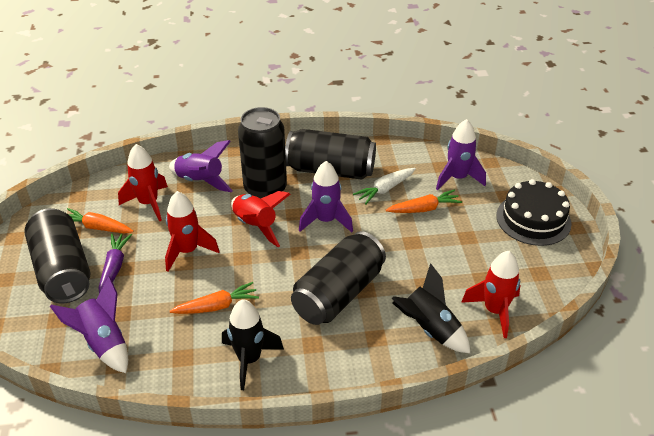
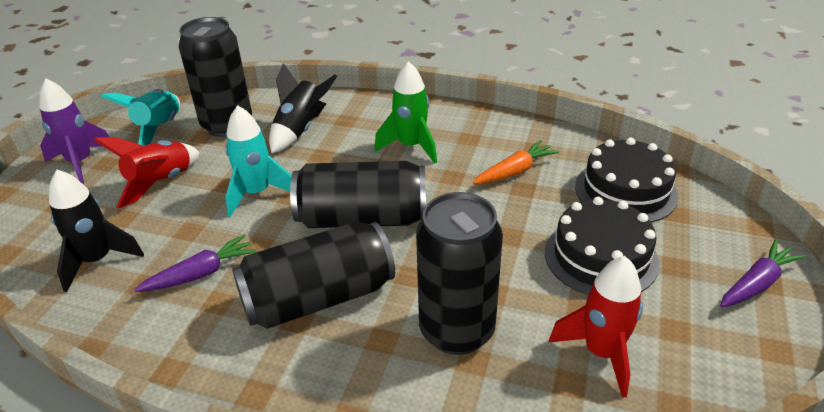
black cake: 1 -> 2
green rocket: 0 -> 1
orange carrot: 3 -> 1
purple carrot: 1 -> 2
purple rocket: 4 -> 1
red rocket: 4 -> 2
turquoise rocket: 0 -> 2
white carrot: 1 -> 0

